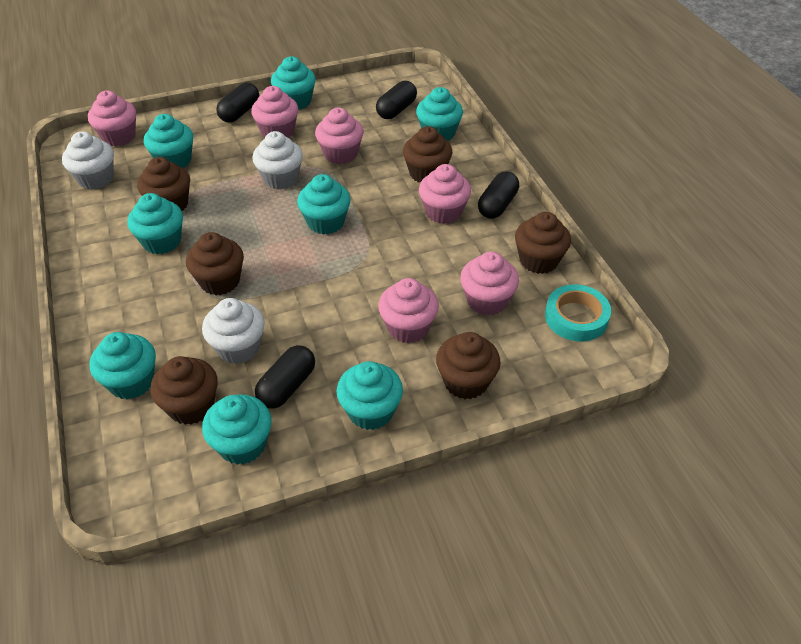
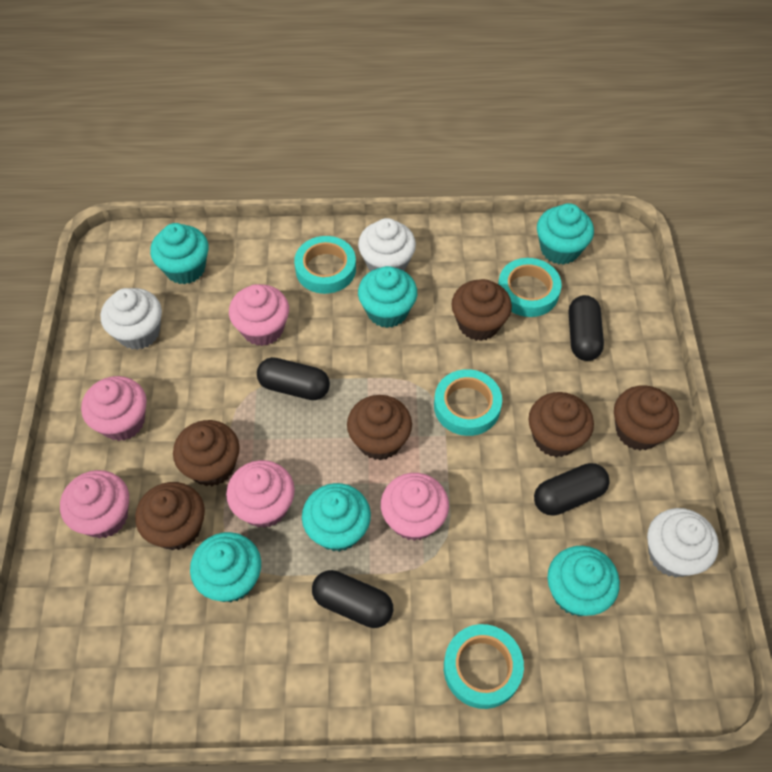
pink cupcake: 6 -> 5
turquoise cupcake: 8 -> 6
turquoise tape: 1 -> 4

